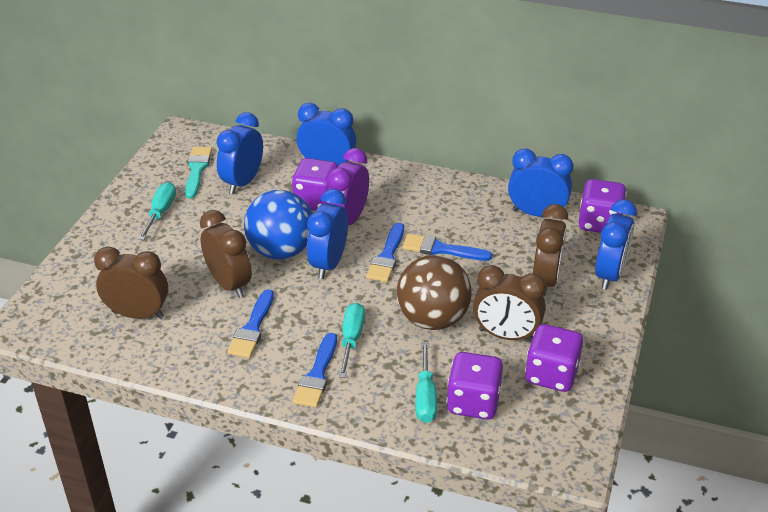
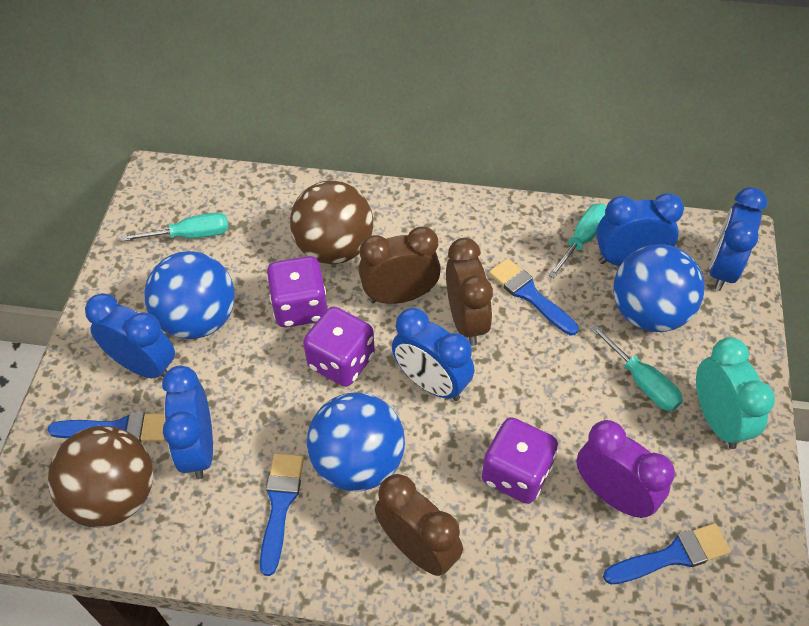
blue ball: 1 -> 3
brown ball: 1 -> 2
brown clock: 4 -> 3
purple dice: 4 -> 3
turquoise brush: 1 -> 0
turquoise clock: 0 -> 1

